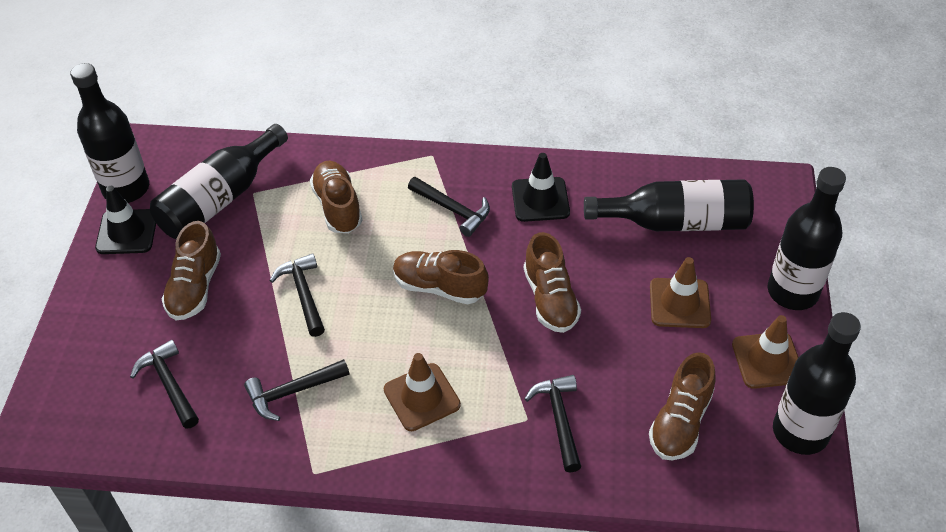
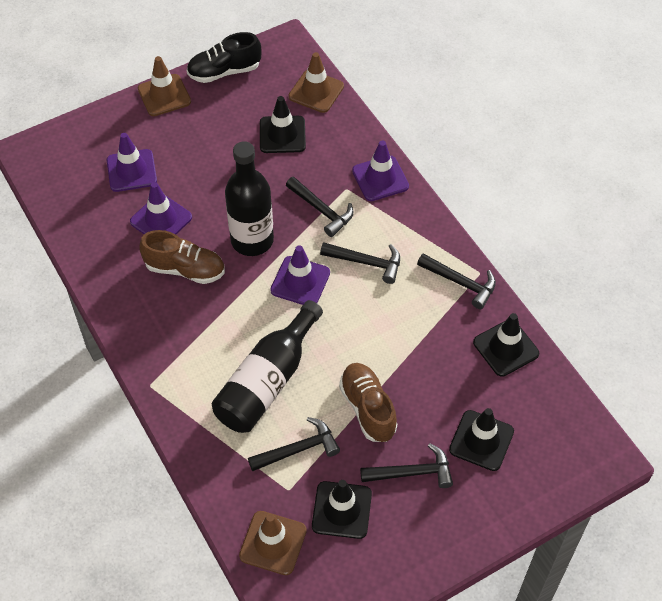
black bottle: 5 -> 2
black shoe: 0 -> 1
black traffic cone: 2 -> 4
brown shoe: 5 -> 2
purple traffic cone: 0 -> 4

